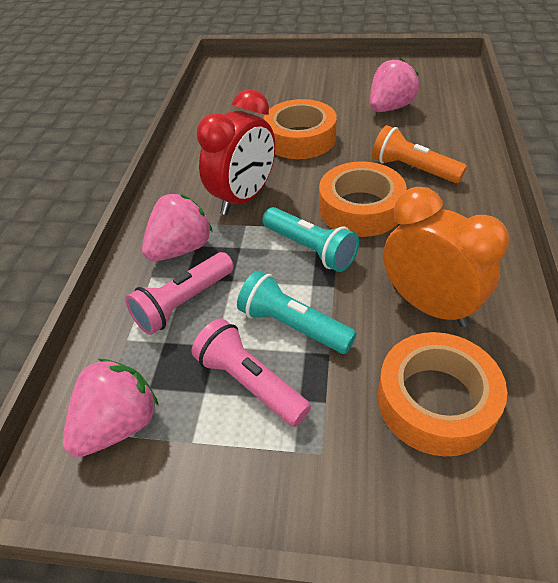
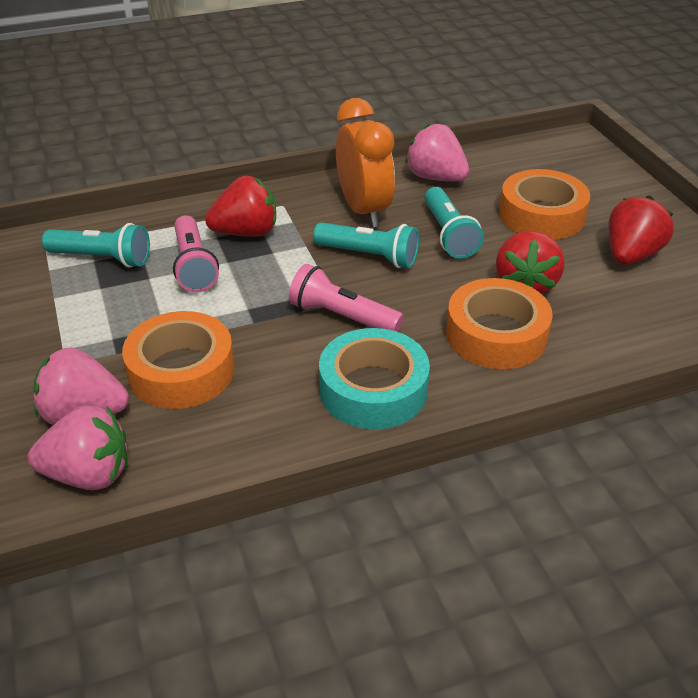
orange flashlight: 1 -> 0
red clock: 1 -> 0
red strawberry: 0 -> 3
turquoise flashlight: 2 -> 3
turquoise tape: 0 -> 1

